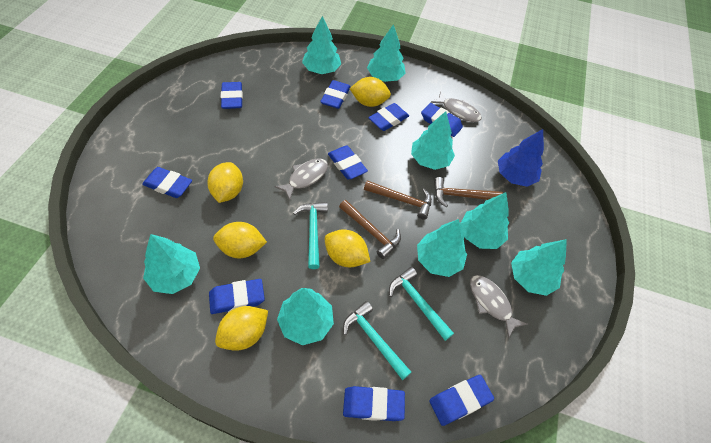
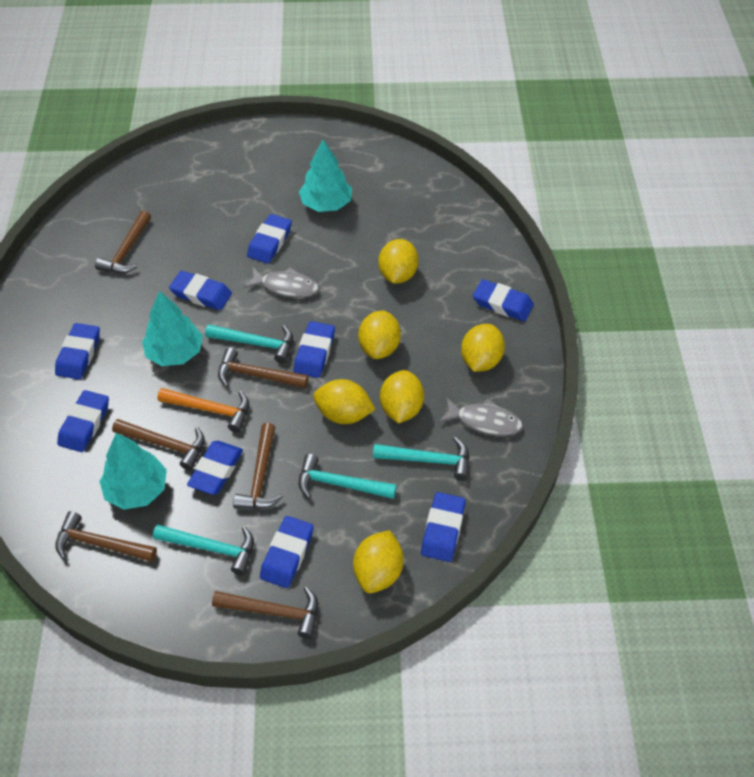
blue tree: 1 -> 0
brown hammer: 3 -> 6
grey fish: 3 -> 2
orange hammer: 0 -> 1
turquoise hammer: 3 -> 4
turquoise tree: 8 -> 3
yellow lemon: 5 -> 6

